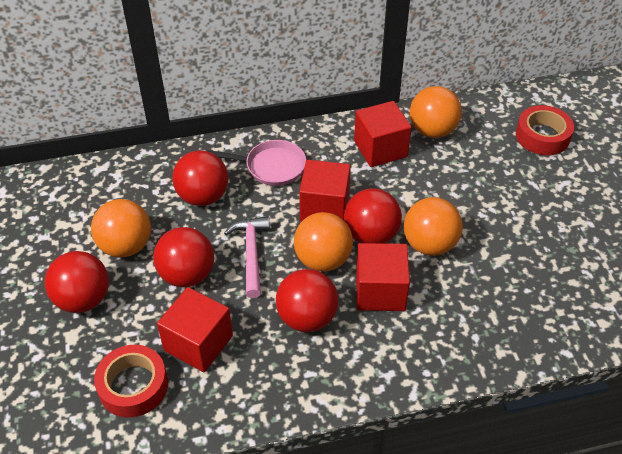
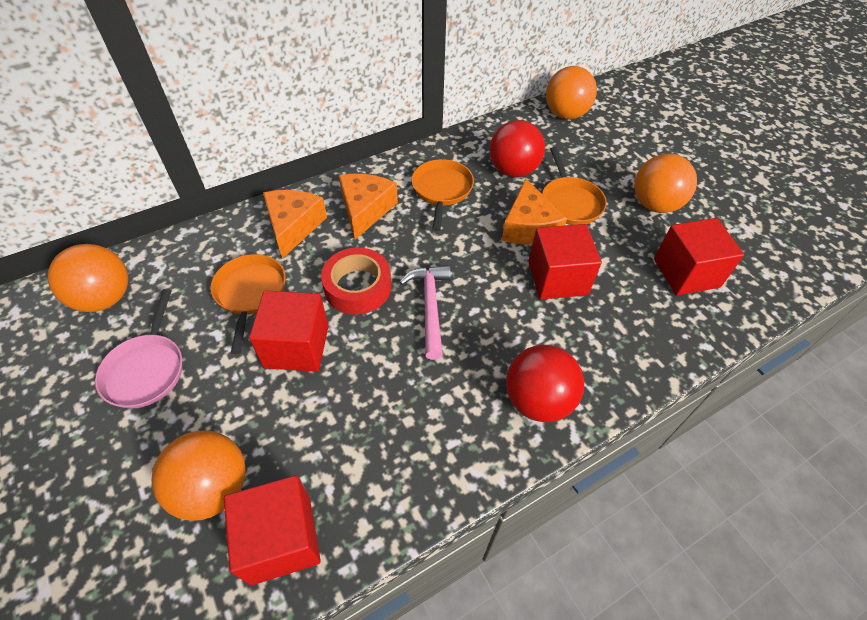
orange cheese: 0 -> 3
orange pan: 0 -> 3
red ball: 5 -> 2
red tape: 2 -> 1

